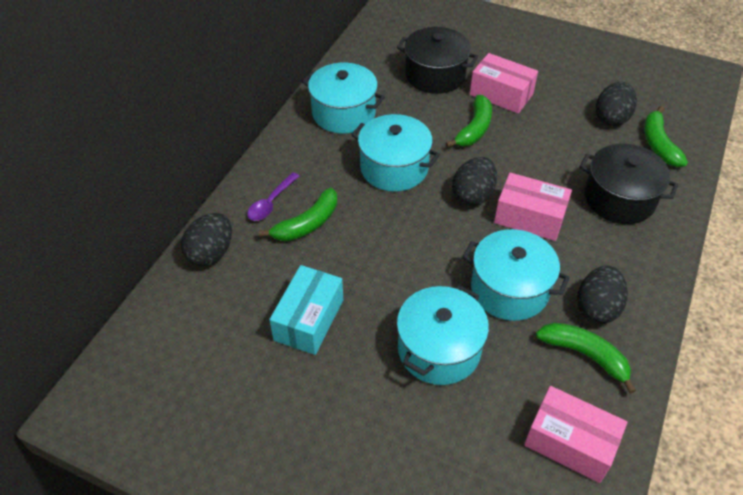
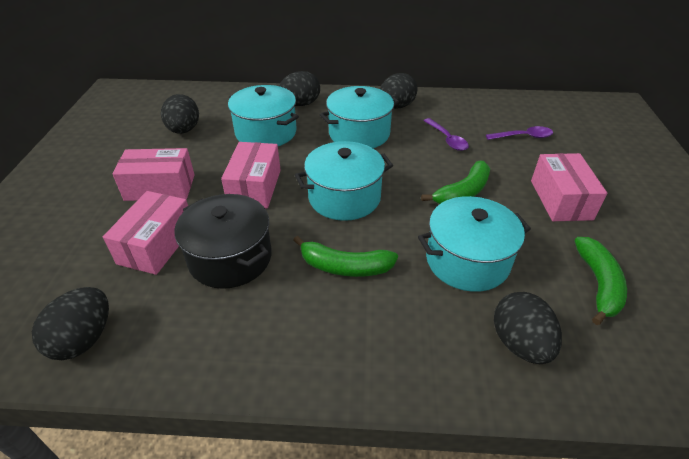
black egg: 4 -> 5
black pot: 2 -> 1
green banana: 4 -> 3
pink box: 3 -> 4
purple spoon: 1 -> 2
turquoise box: 1 -> 0

